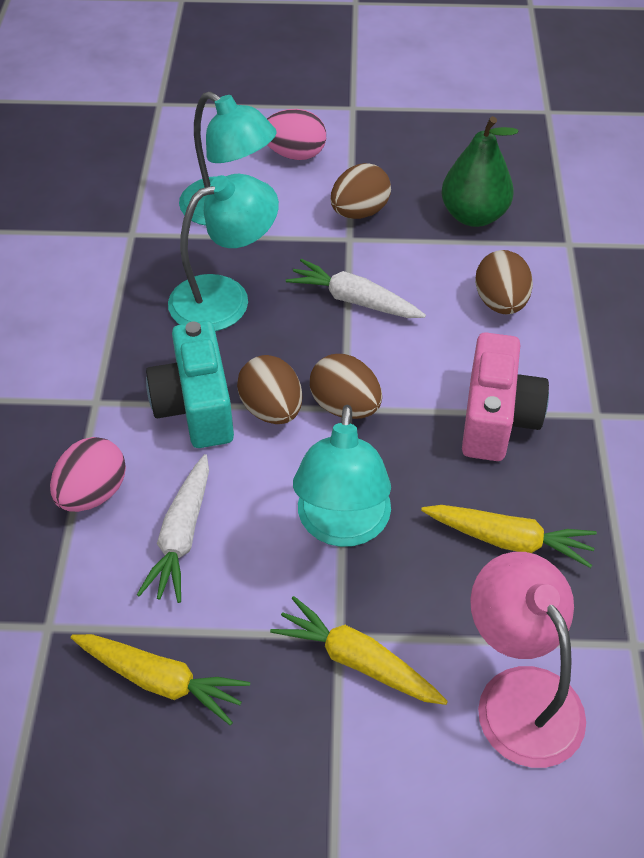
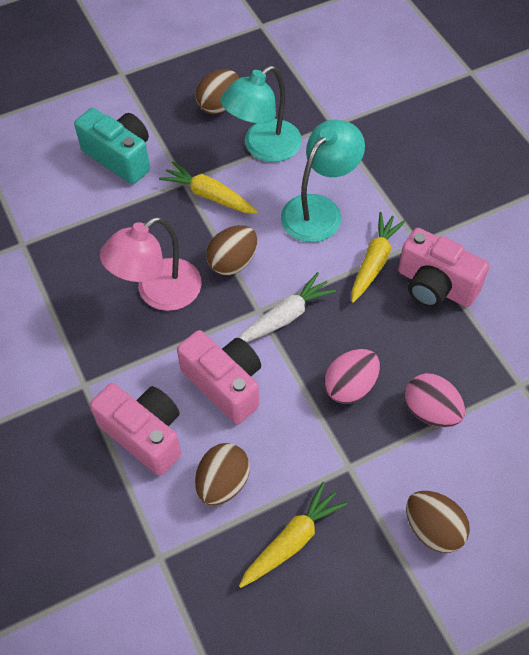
green pear: 1 -> 0
pink camera: 1 -> 3
turquoise lamp: 3 -> 2
white carrot: 2 -> 1

